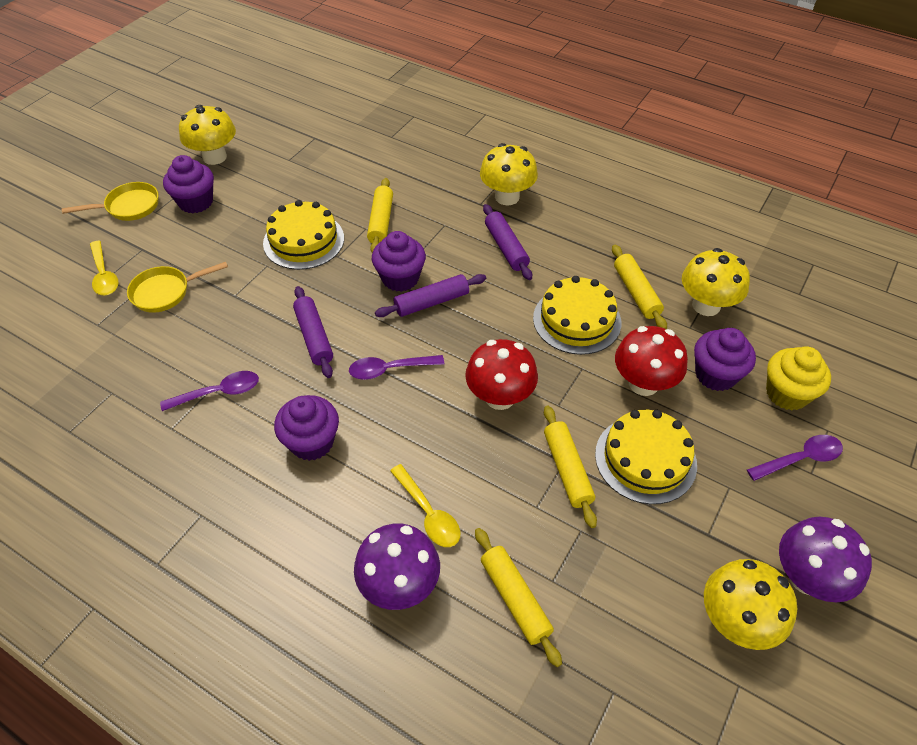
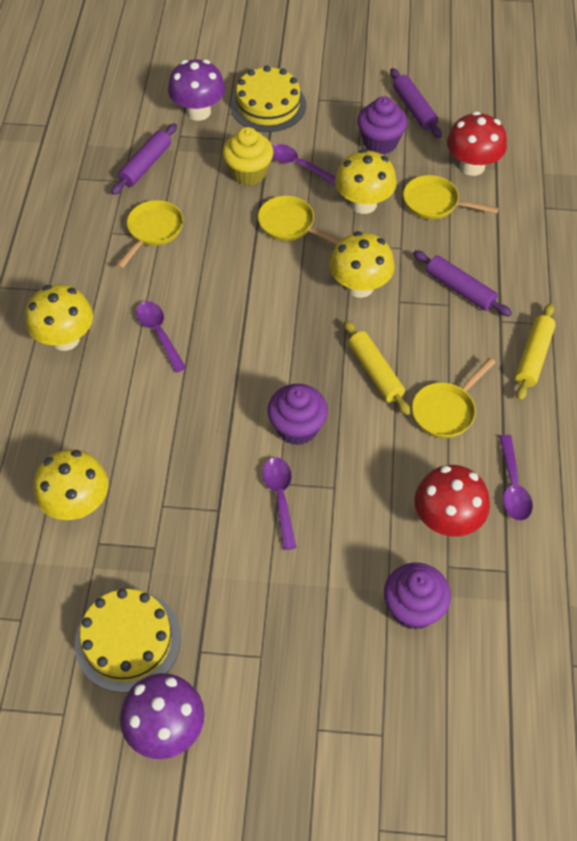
purple cupcake: 4 -> 3
purple spoon: 3 -> 4
yellow cake: 3 -> 2
yellow pan: 2 -> 4
yellow rolling pin: 4 -> 2
yellow spoon: 2 -> 0

